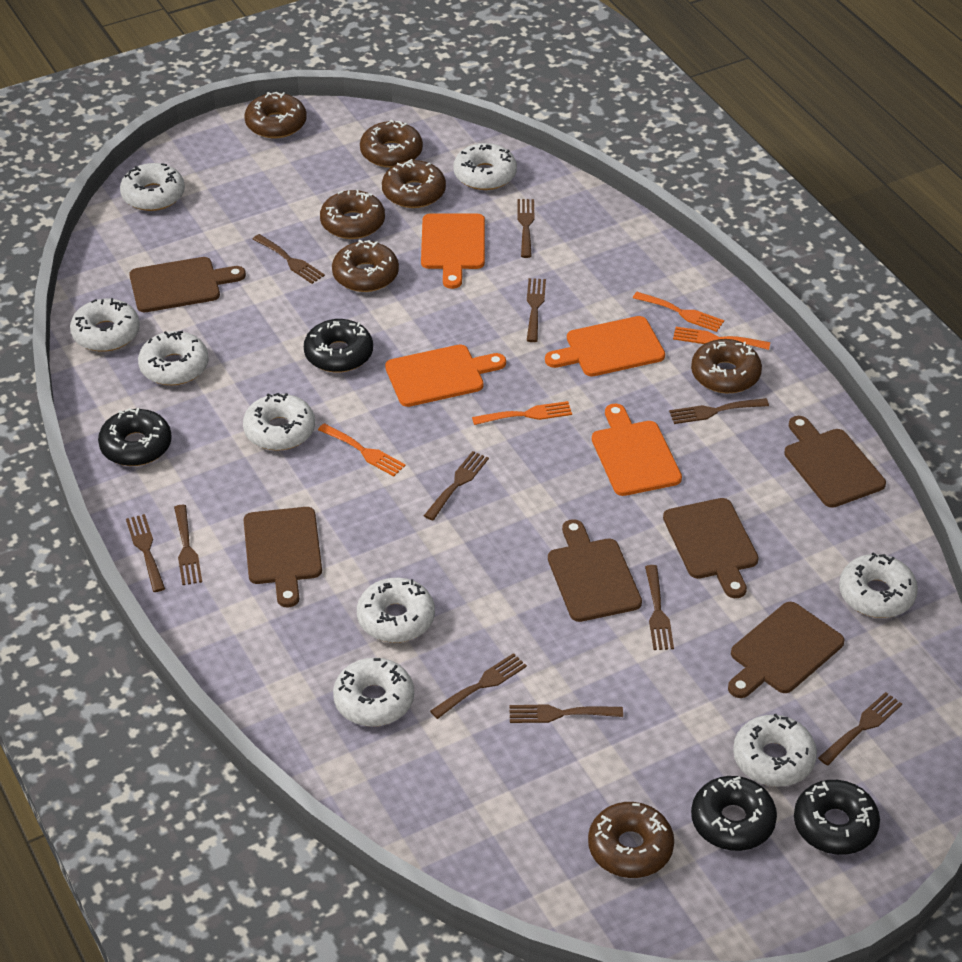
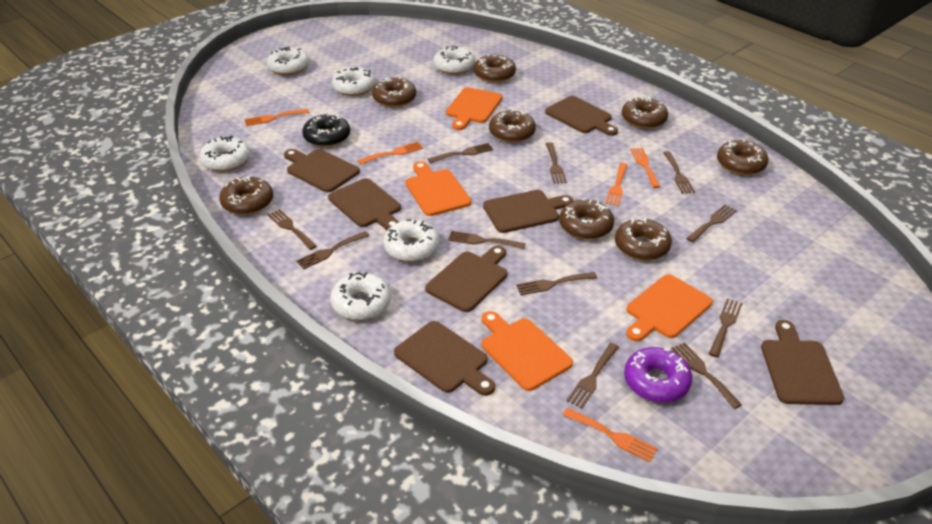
black donut: 4 -> 1
brown cutting board: 6 -> 7
brown donut: 7 -> 8
orange fork: 4 -> 5
purple donut: 0 -> 1
white donut: 9 -> 6

